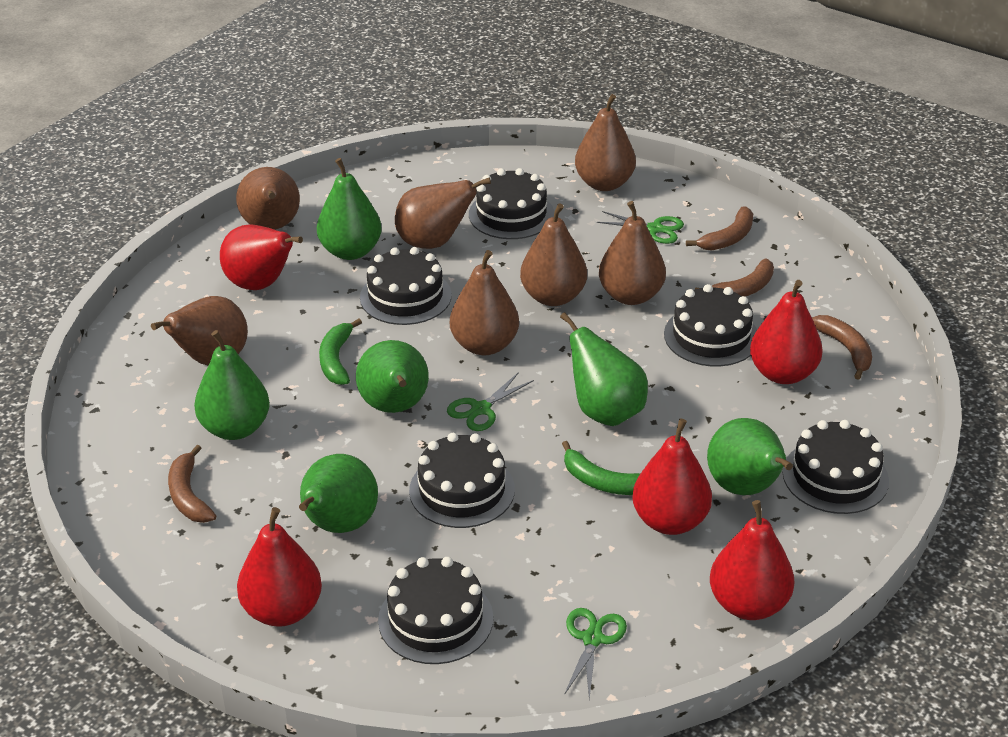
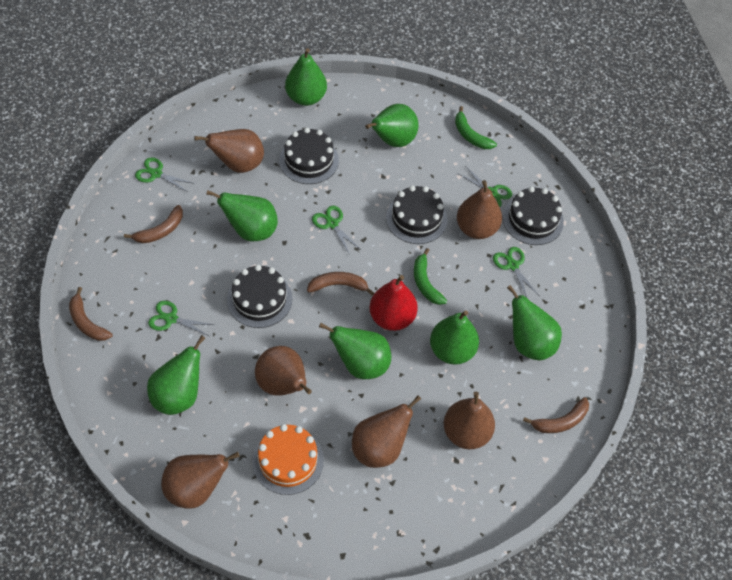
black cake: 6 -> 4
brown pear: 7 -> 6
green pear: 6 -> 7
green scissors: 3 -> 5
orange cake: 0 -> 1
red pear: 5 -> 1

